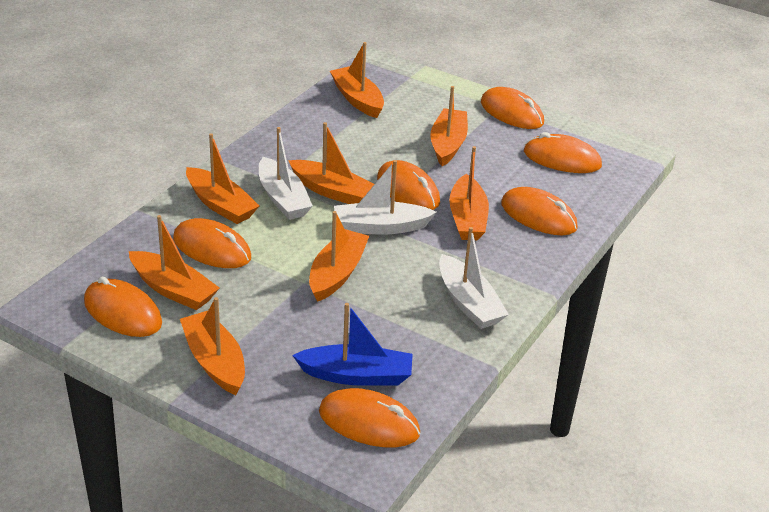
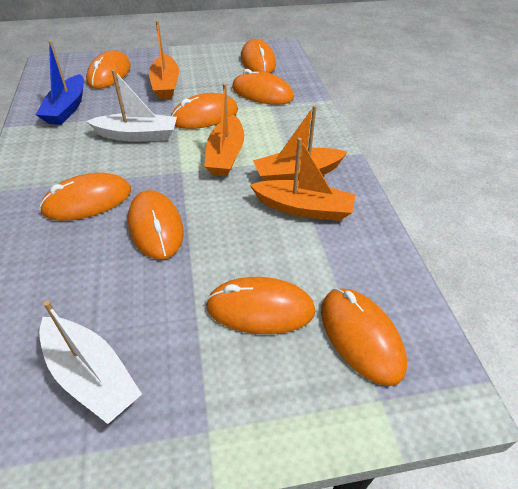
orange boat: 8 -> 4
orange mouse: 7 -> 8
white boat: 3 -> 2

